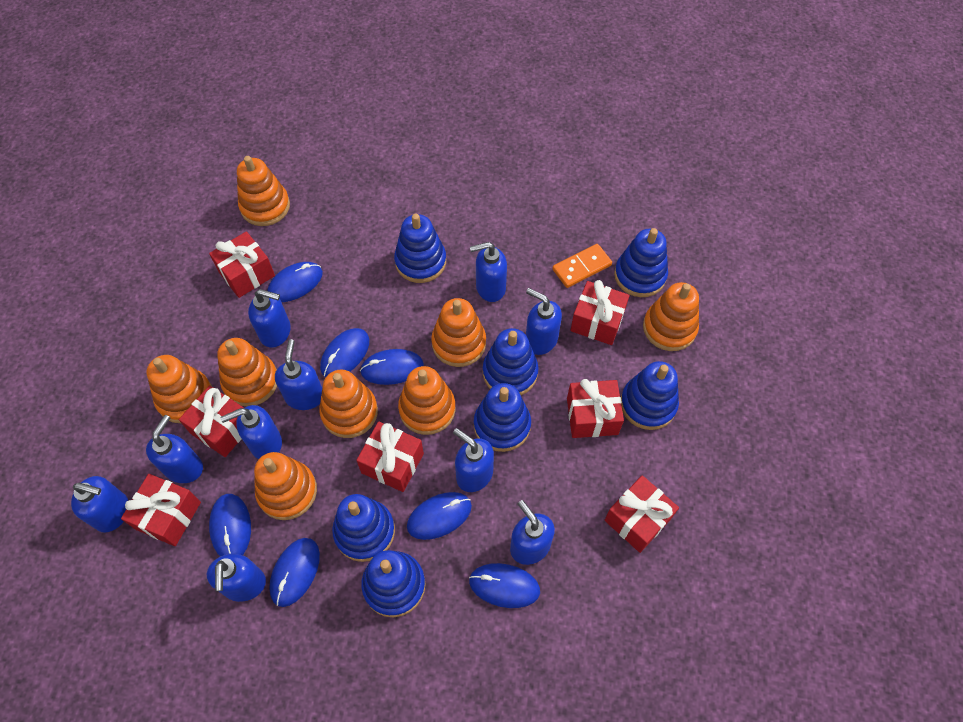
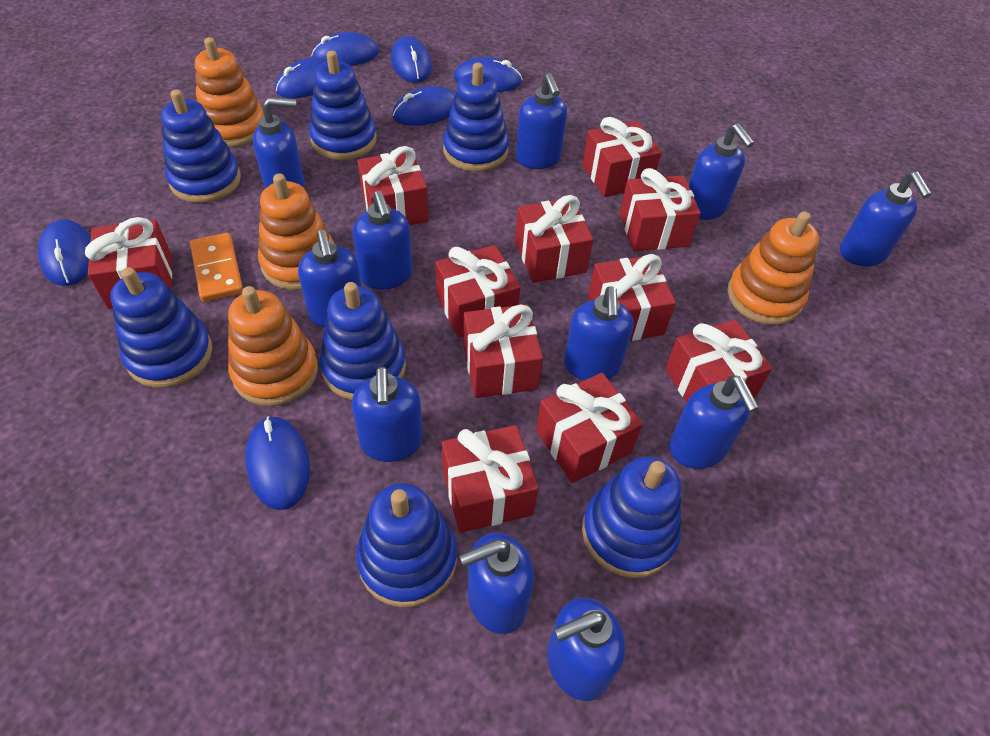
blue soap dispenser: 10 -> 11
orange stacking toy: 8 -> 4
red gift: 7 -> 11

